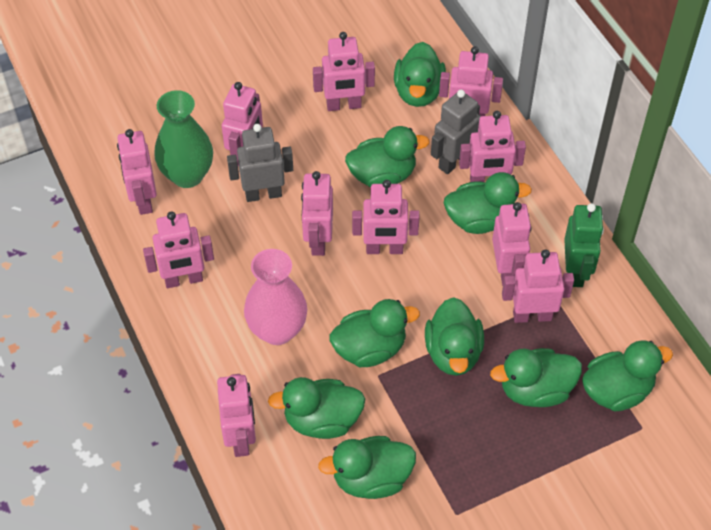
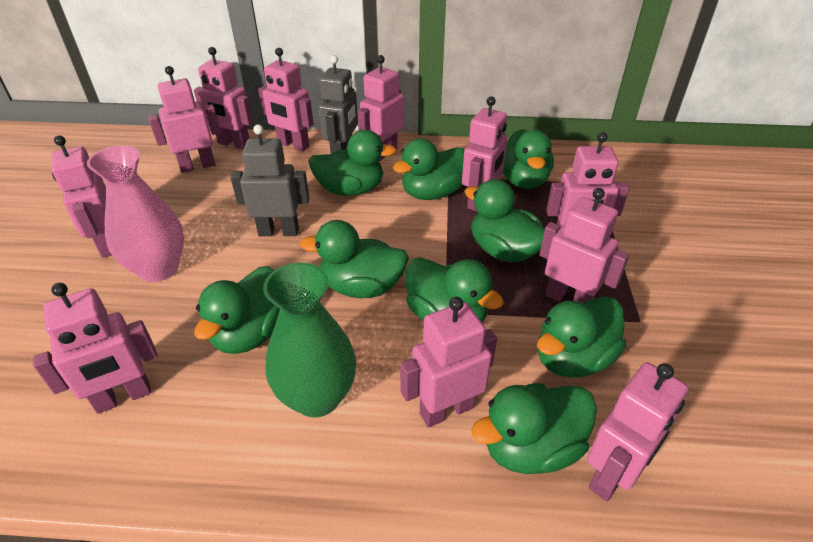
green robot: 1 -> 0

